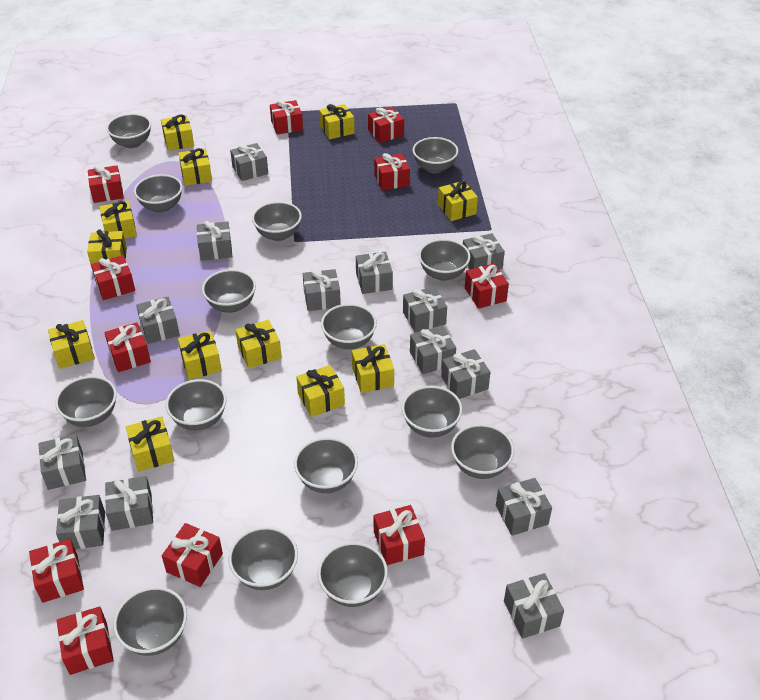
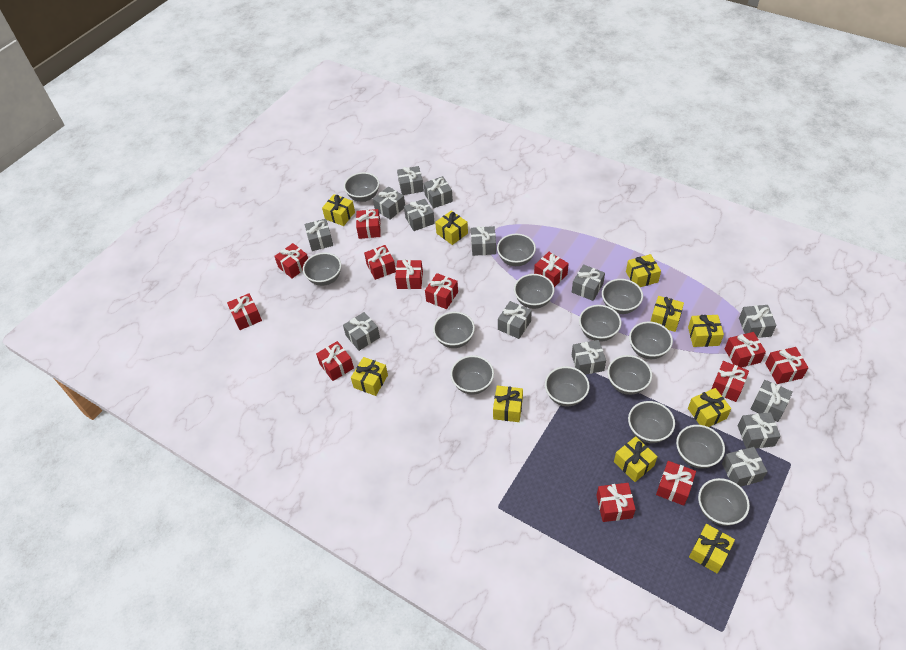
grey bowl: 15 -> 14
red gift: 11 -> 13
yellow gift: 12 -> 10

